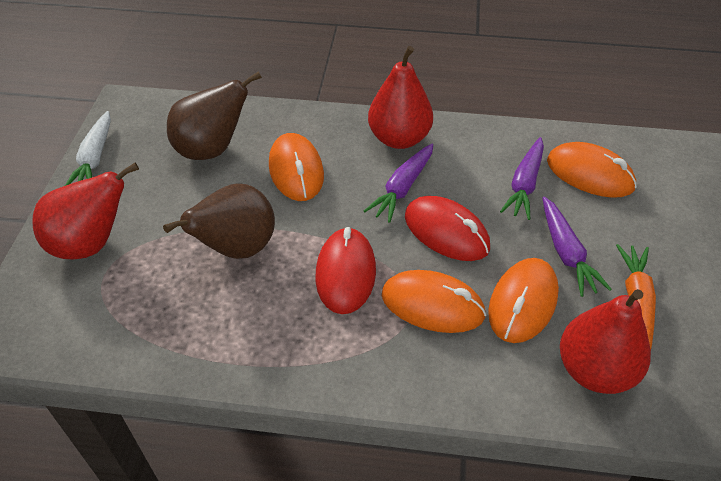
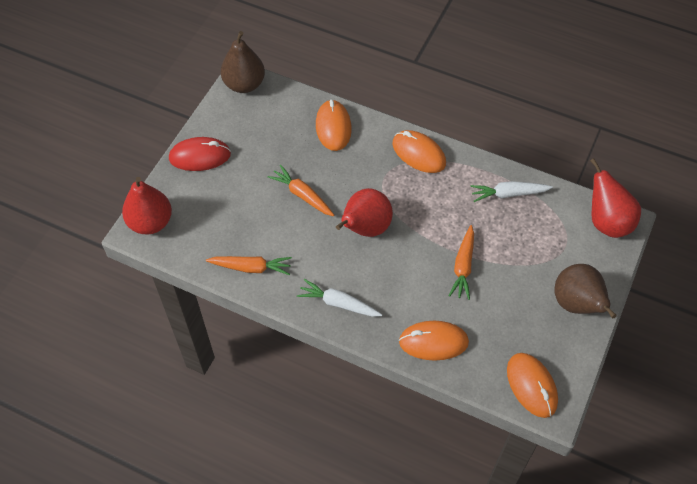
orange carrot: 1 -> 3
purple carrot: 3 -> 0
red mouse: 2 -> 1
white carrot: 1 -> 2

